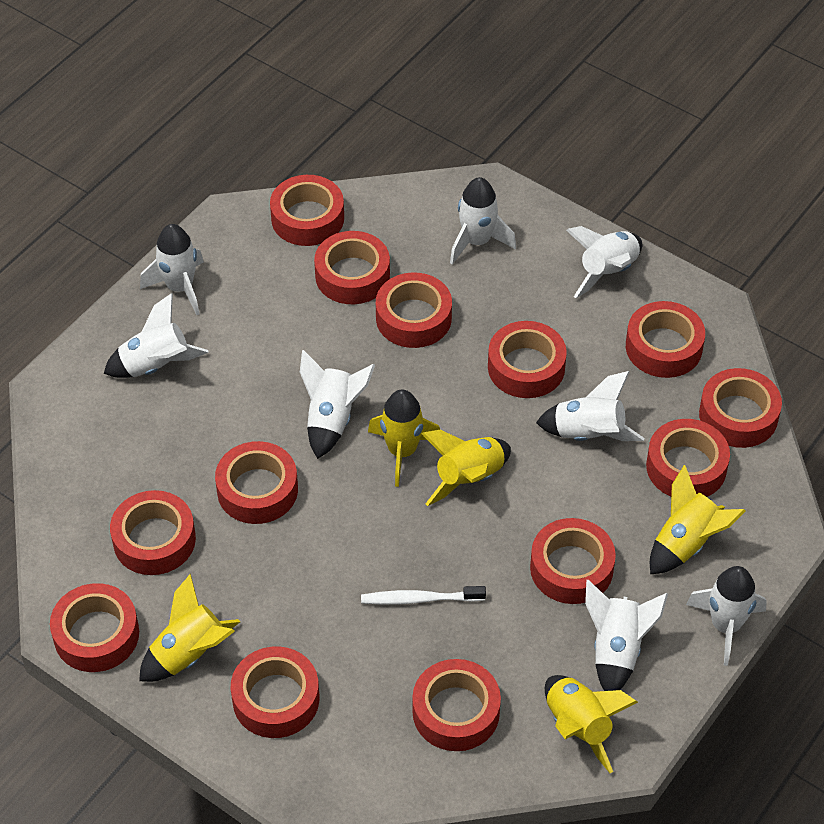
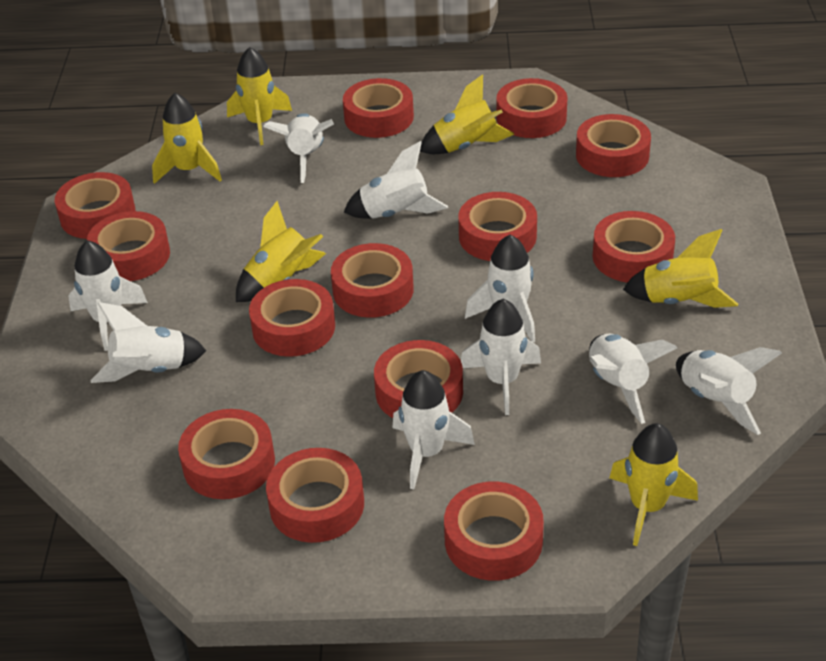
white rocket: 8 -> 9
white toothbrush: 1 -> 0
yellow rocket: 5 -> 6

